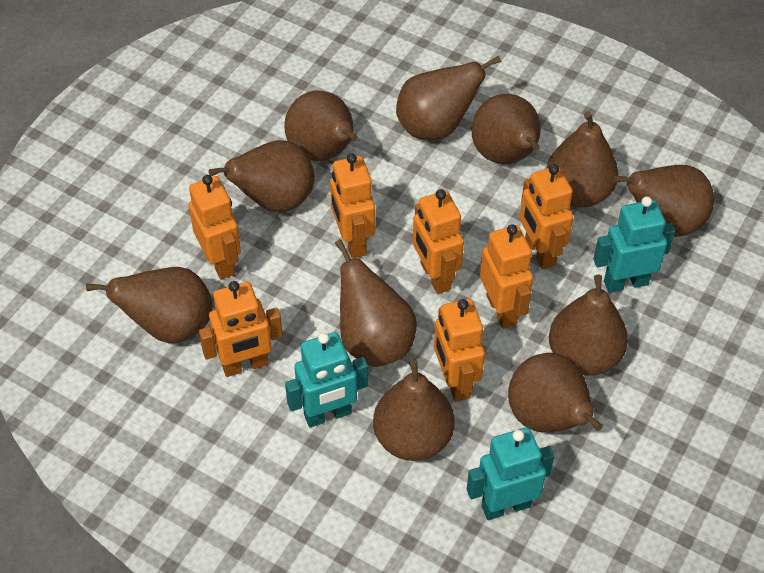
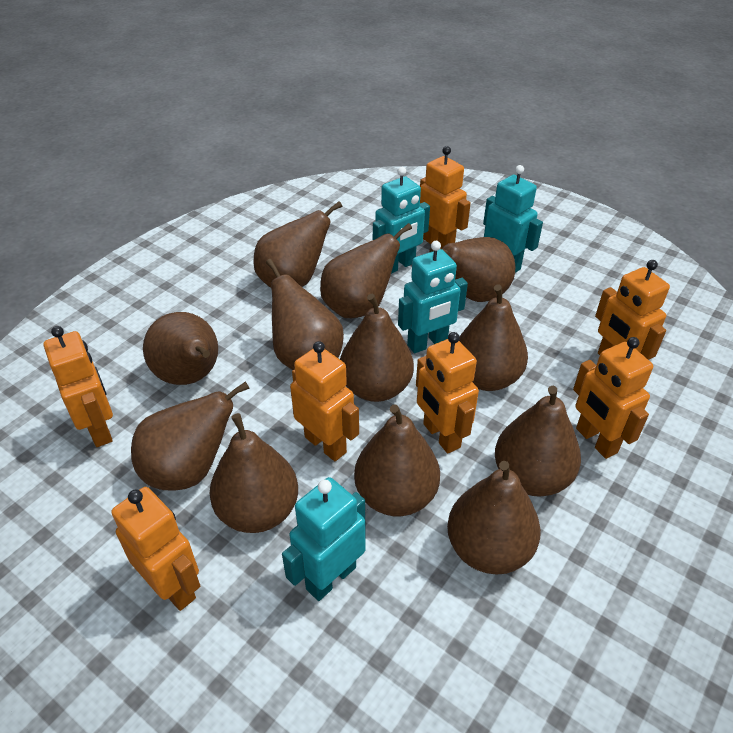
brown pear: 11 -> 12
turquoise robot: 3 -> 4

